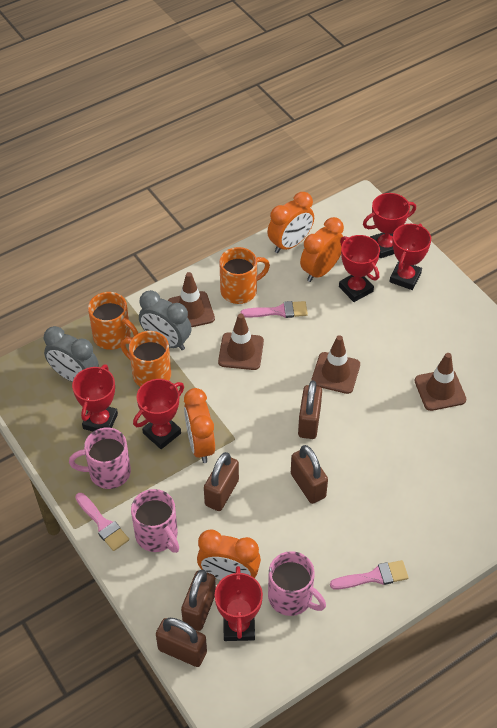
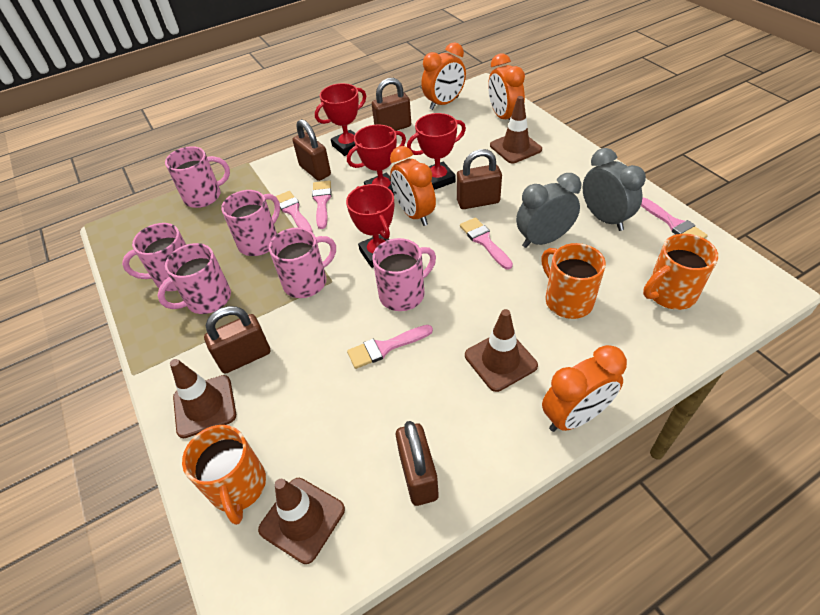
pink brush: 3 -> 5
pink mug: 3 -> 6
red trophy: 6 -> 4

